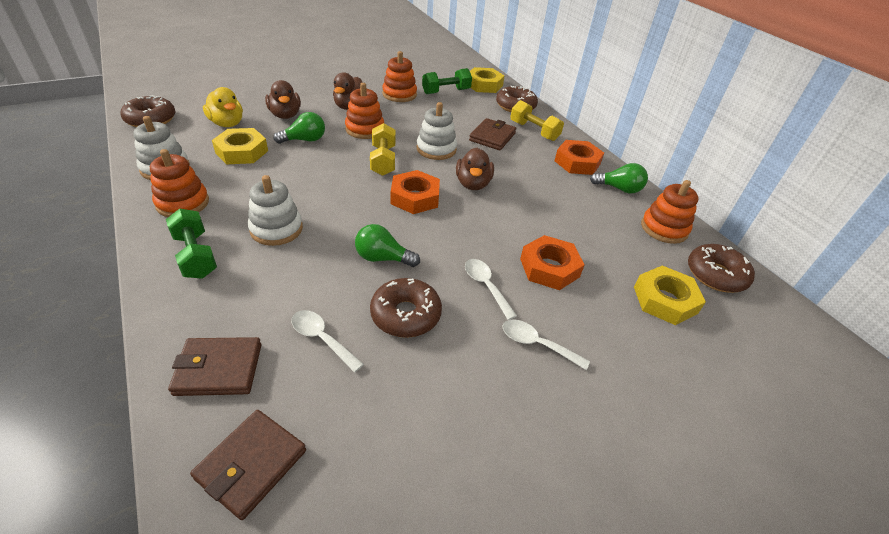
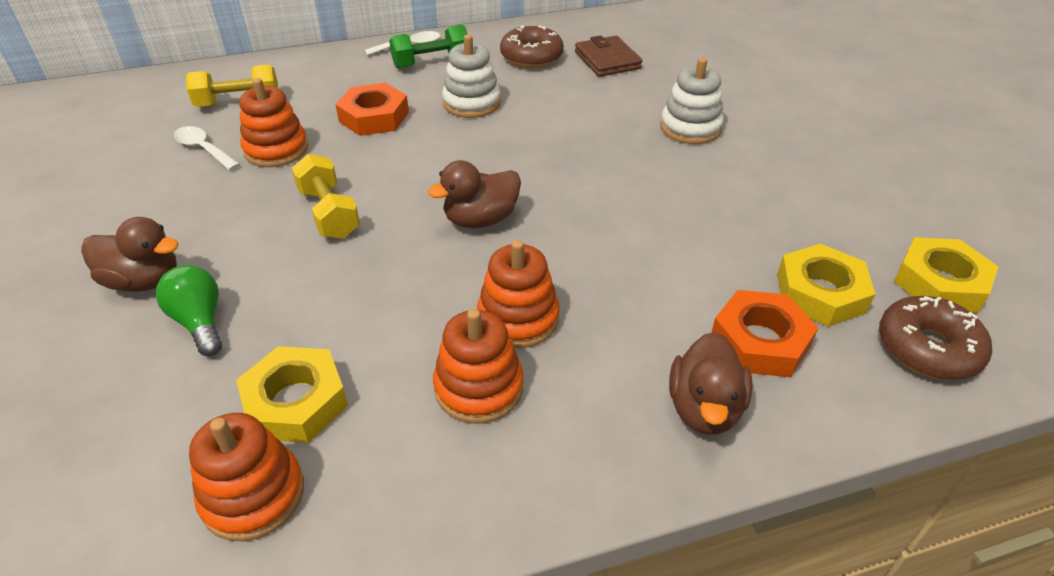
brown donut: 4 -> 2
brown wallet: 3 -> 1
green dumbbell: 2 -> 1
green light bulb: 3 -> 1
orange nut: 3 -> 2
white spoon: 3 -> 2
white stacking toy: 3 -> 2
yellow duck: 1 -> 0

